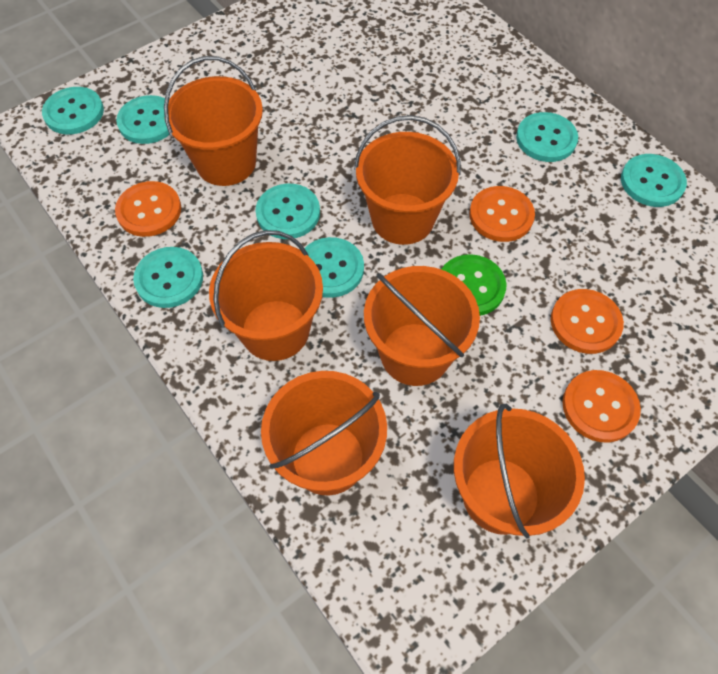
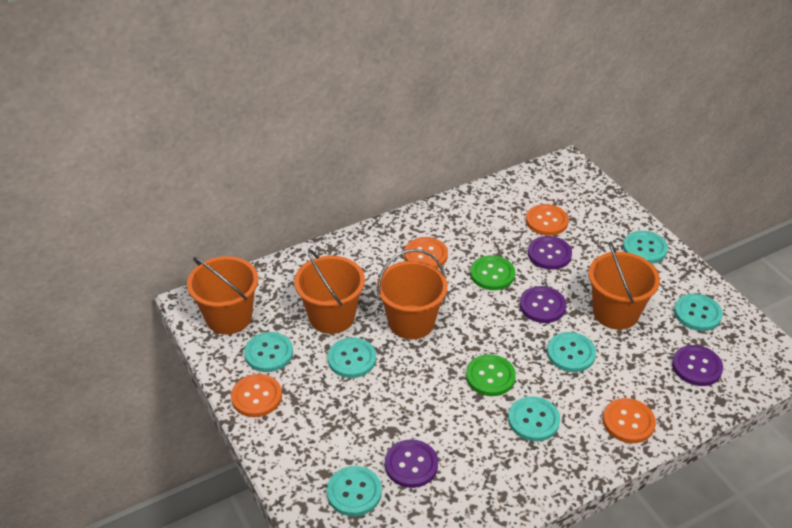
green button: 1 -> 2
orange bucket: 6 -> 4
purple button: 0 -> 4

